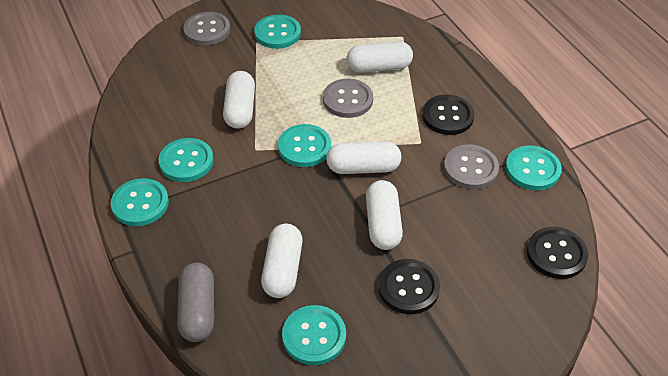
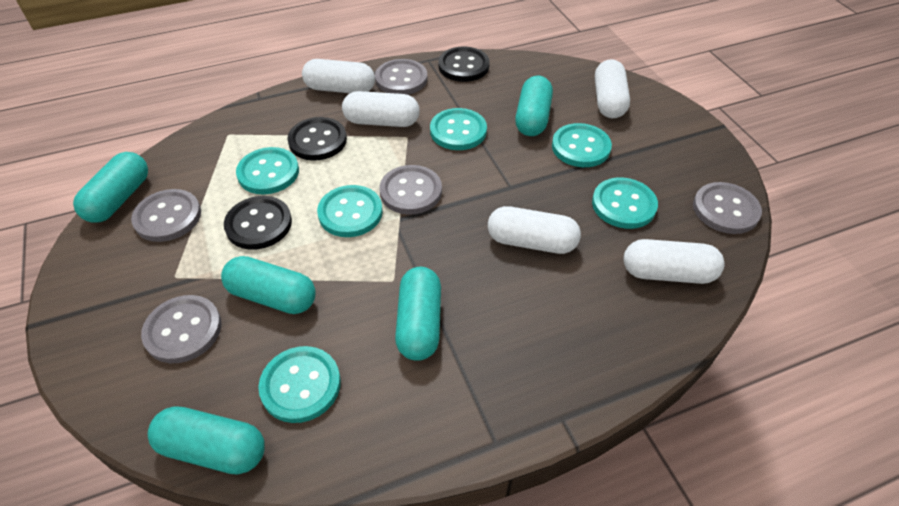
grey button: 3 -> 5
grey capsule: 1 -> 0
turquoise capsule: 0 -> 5

